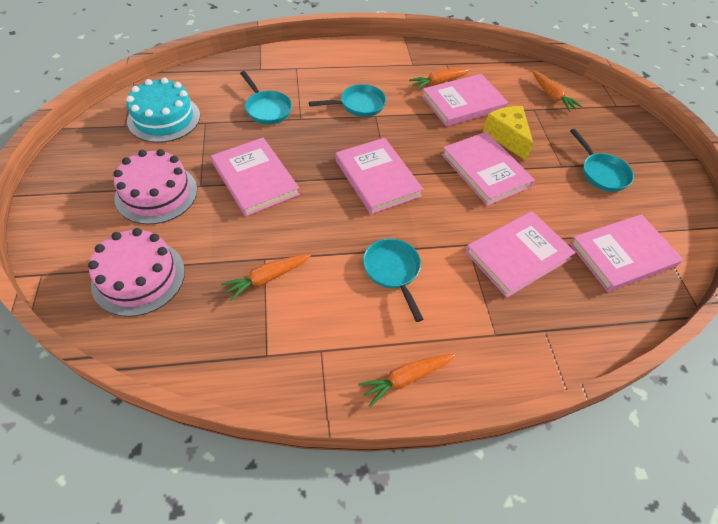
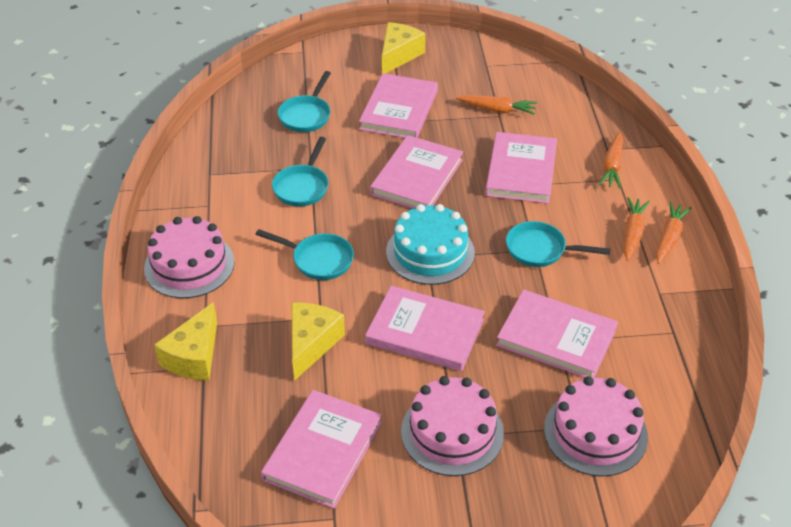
pink cake: 2 -> 3
yellow cheese: 1 -> 3

